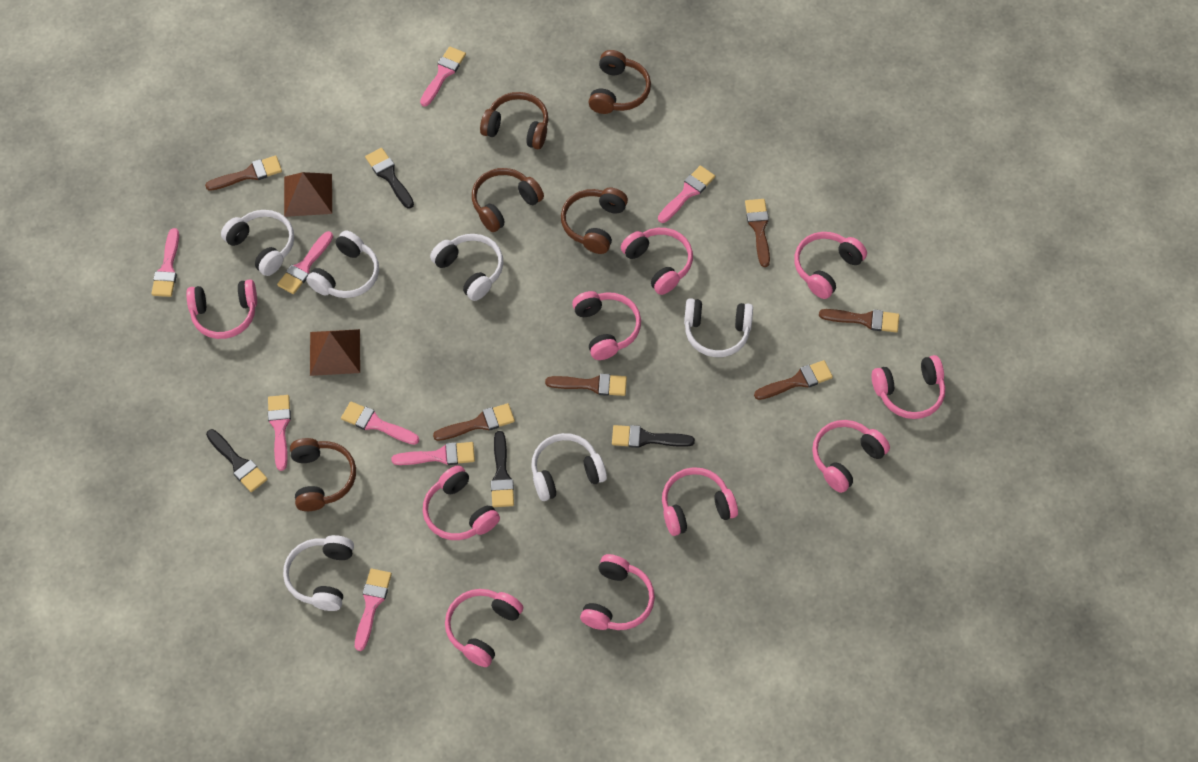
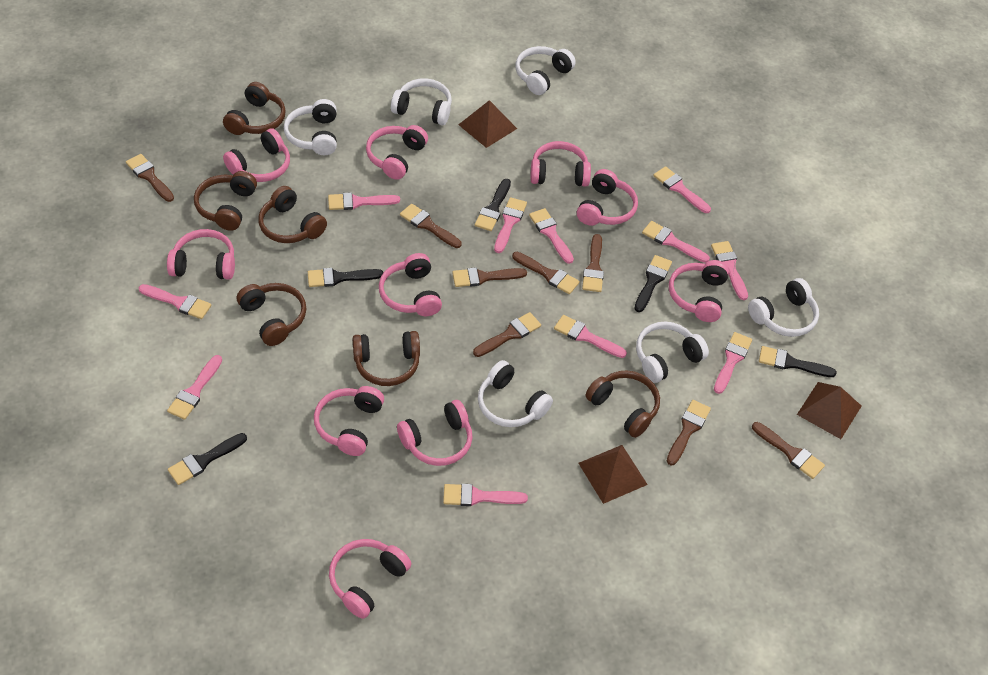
black brush: 4 -> 5
brown brush: 6 -> 8
brown headphones: 5 -> 6
brown pyramid: 2 -> 3
pink brush: 8 -> 11

